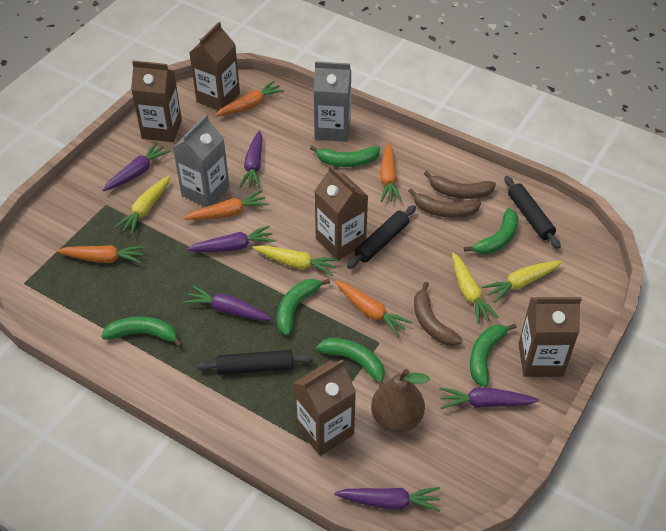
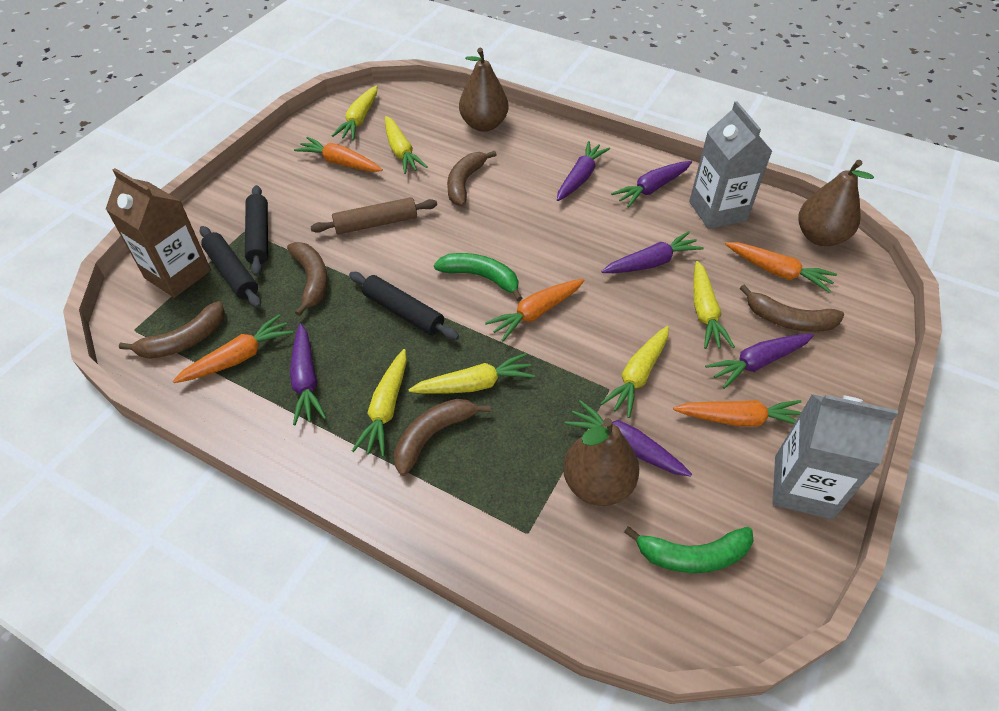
brown banana: 3 -> 5
brown carton: 5 -> 1
brown pear: 1 -> 3
brown rolling pin: 0 -> 1
green banana: 6 -> 2
yellow carrot: 4 -> 6

